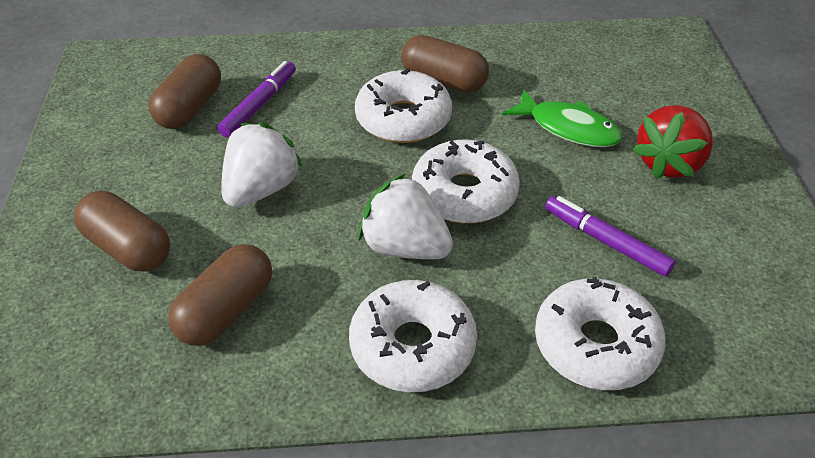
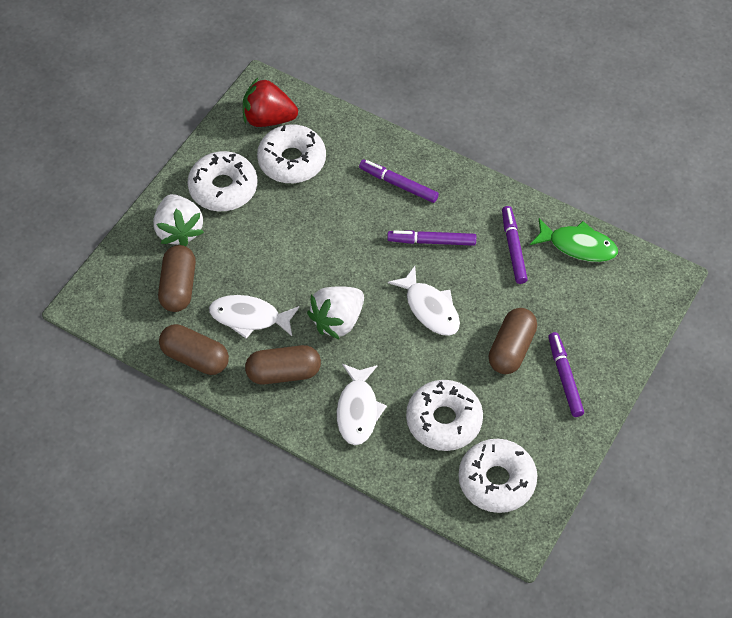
purple marker: 2 -> 4
white fish: 0 -> 3

